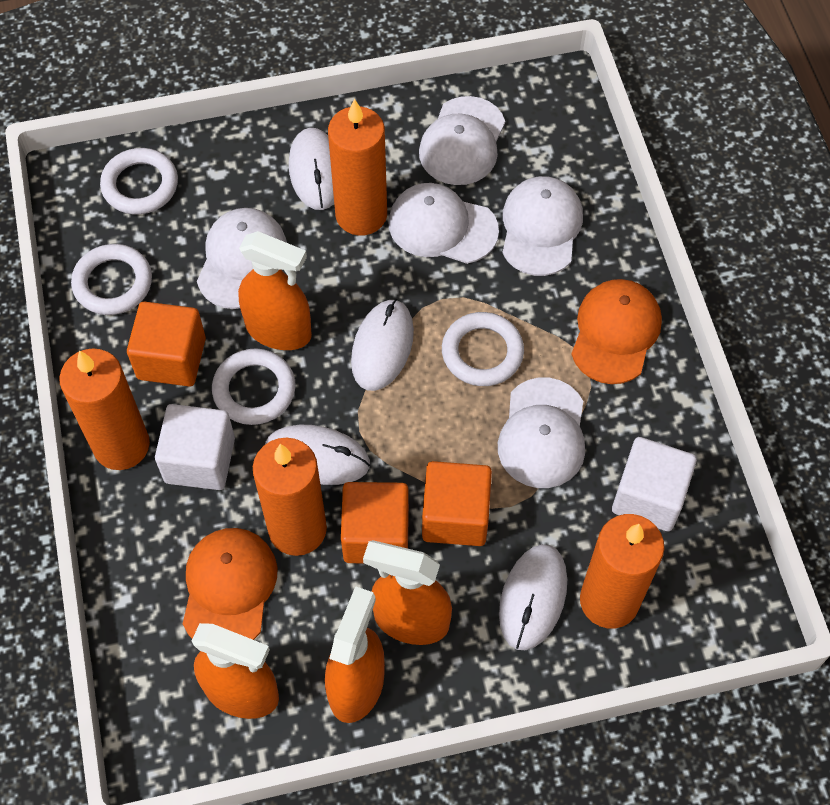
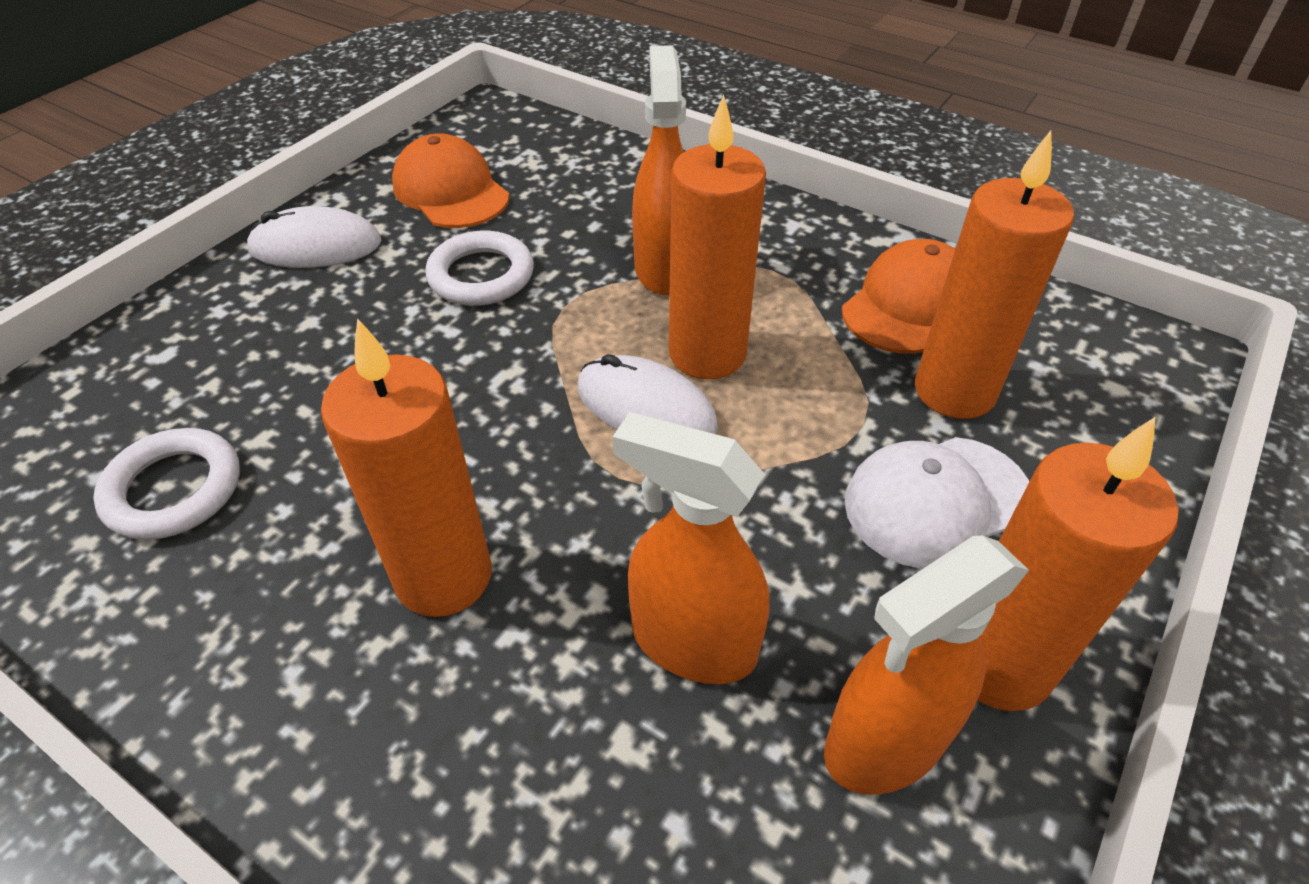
orange cube: 3 -> 0
orange spray bottle: 4 -> 3
white cap: 5 -> 1
white cube: 2 -> 0
white mouse: 4 -> 2
white ring: 4 -> 2

